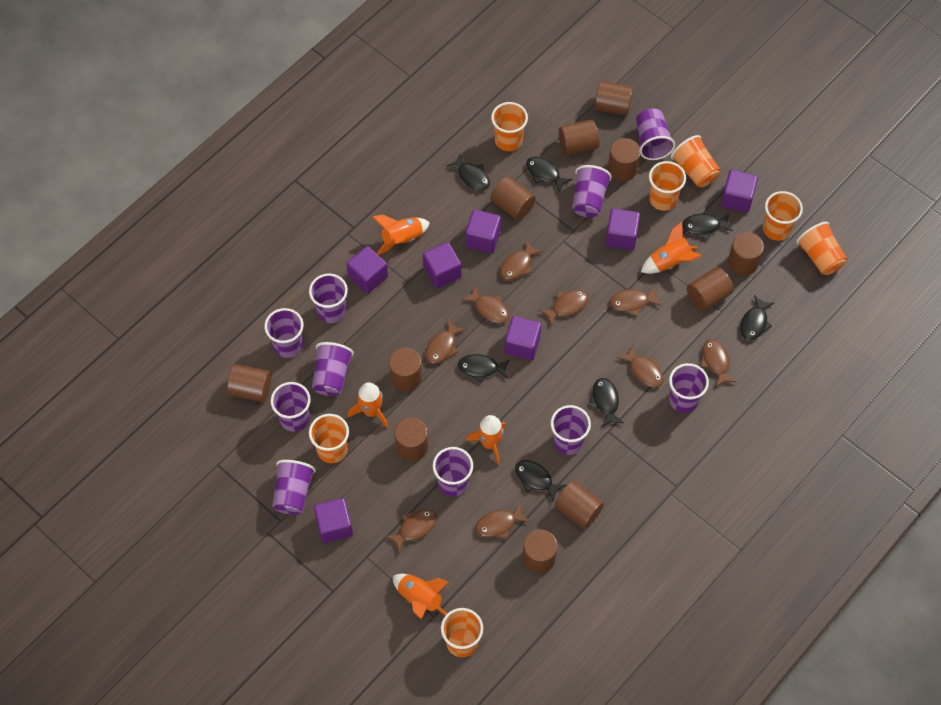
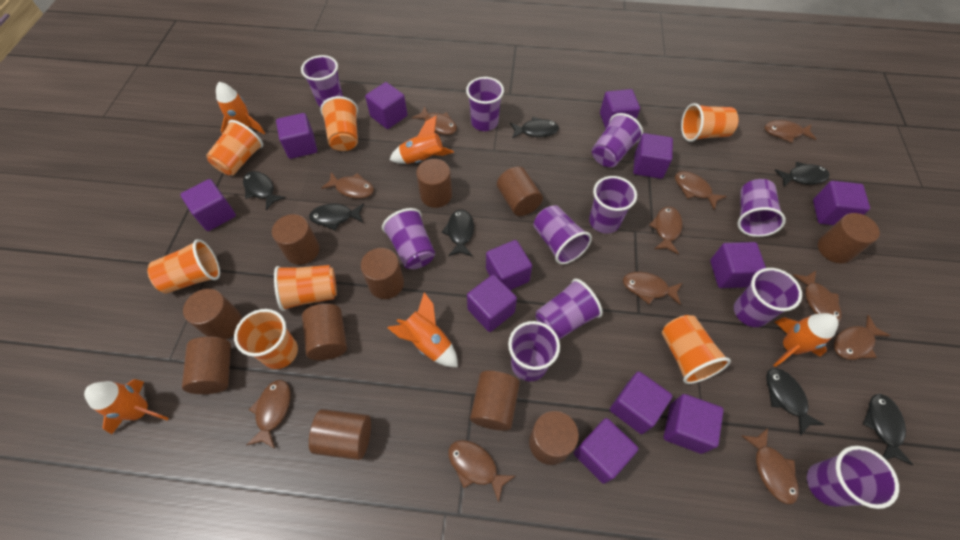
brown fish: 9 -> 11
purple cube: 7 -> 12
purple cup: 10 -> 11

